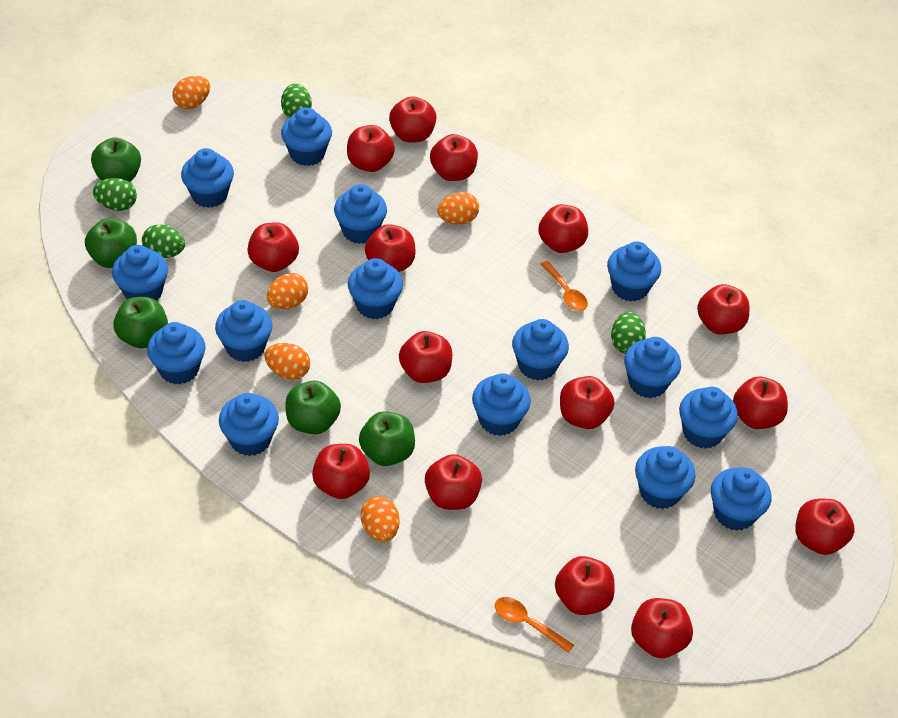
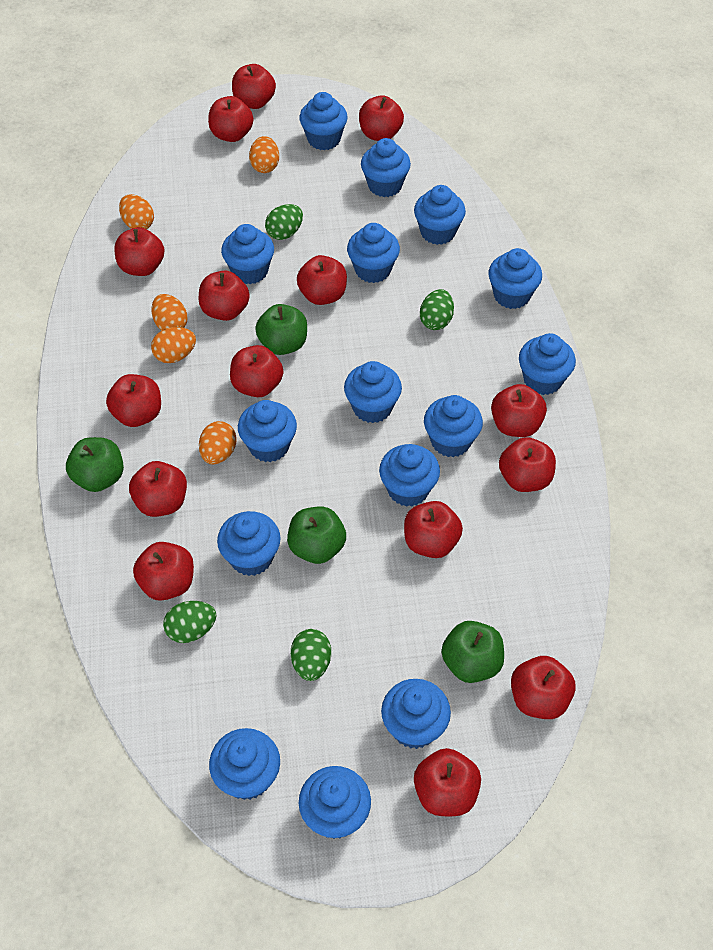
green apple: 5 -> 4
orange spoon: 2 -> 0

